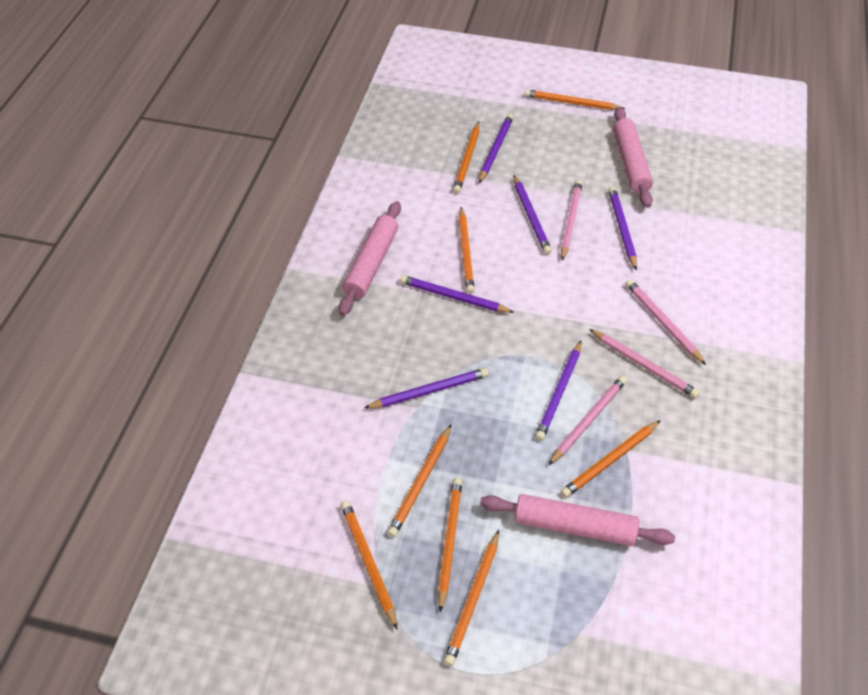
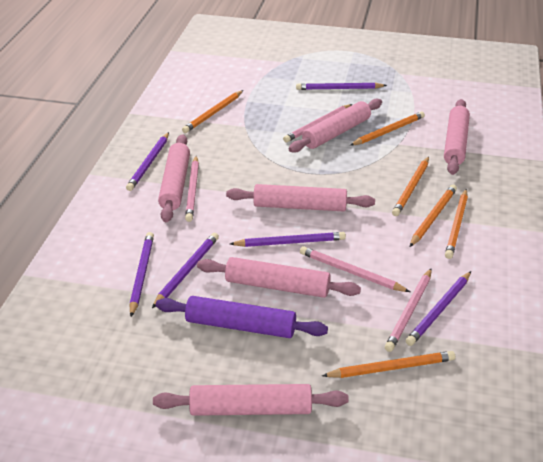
orange pencil: 8 -> 6
pink rolling pin: 3 -> 6
purple rolling pin: 0 -> 1

